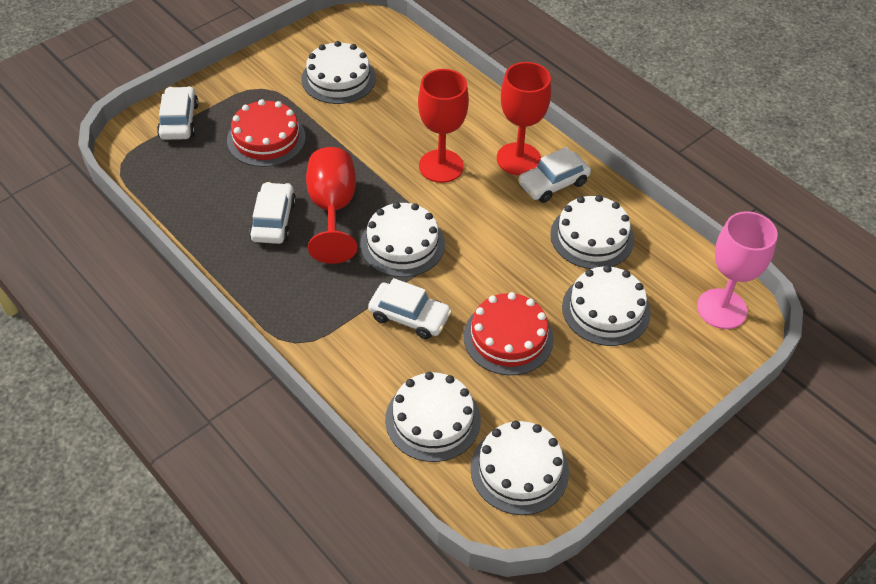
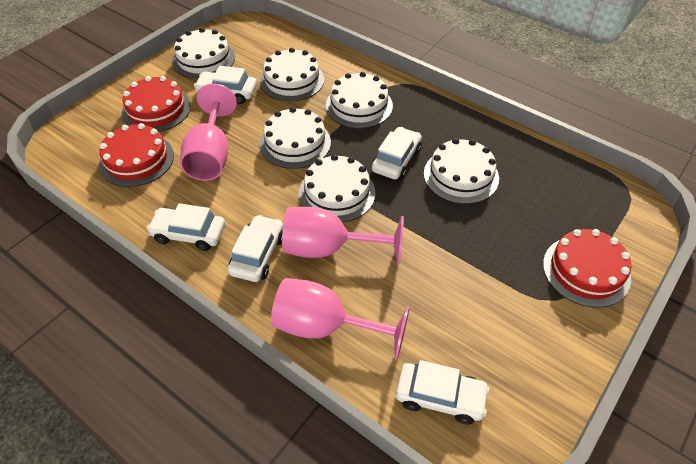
pink goblet: 1 -> 3
red cake: 2 -> 3
red goblet: 3 -> 0
white car: 4 -> 5

